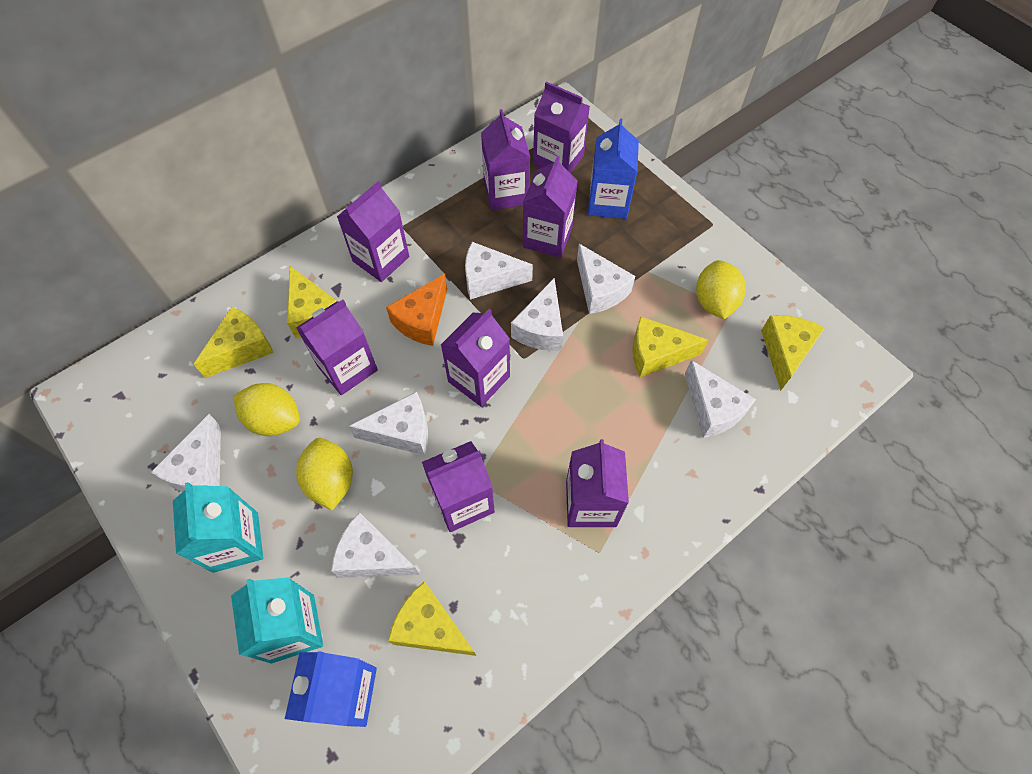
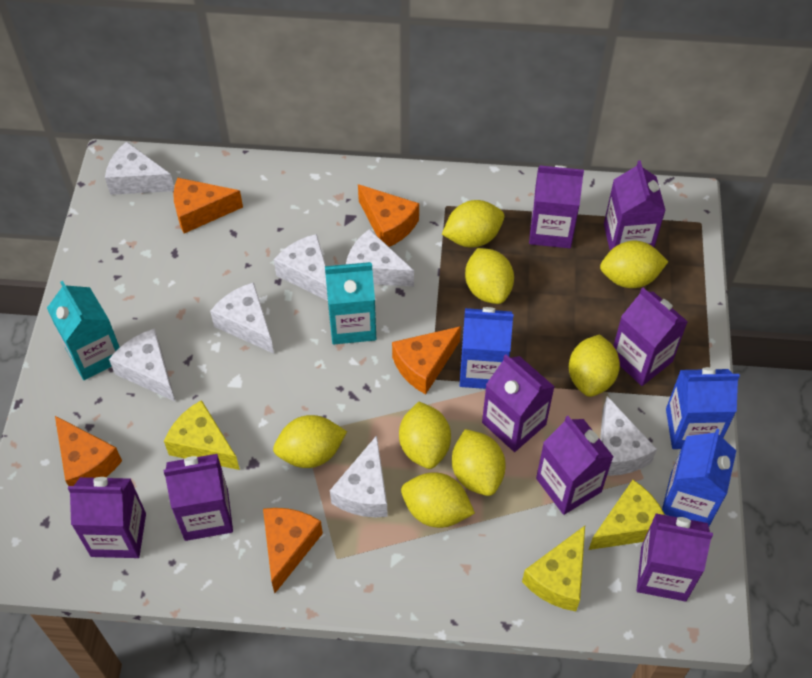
blue carton: 2 -> 3
orange cheese: 1 -> 5
yellow cheese: 5 -> 3
yellow lemon: 3 -> 8

